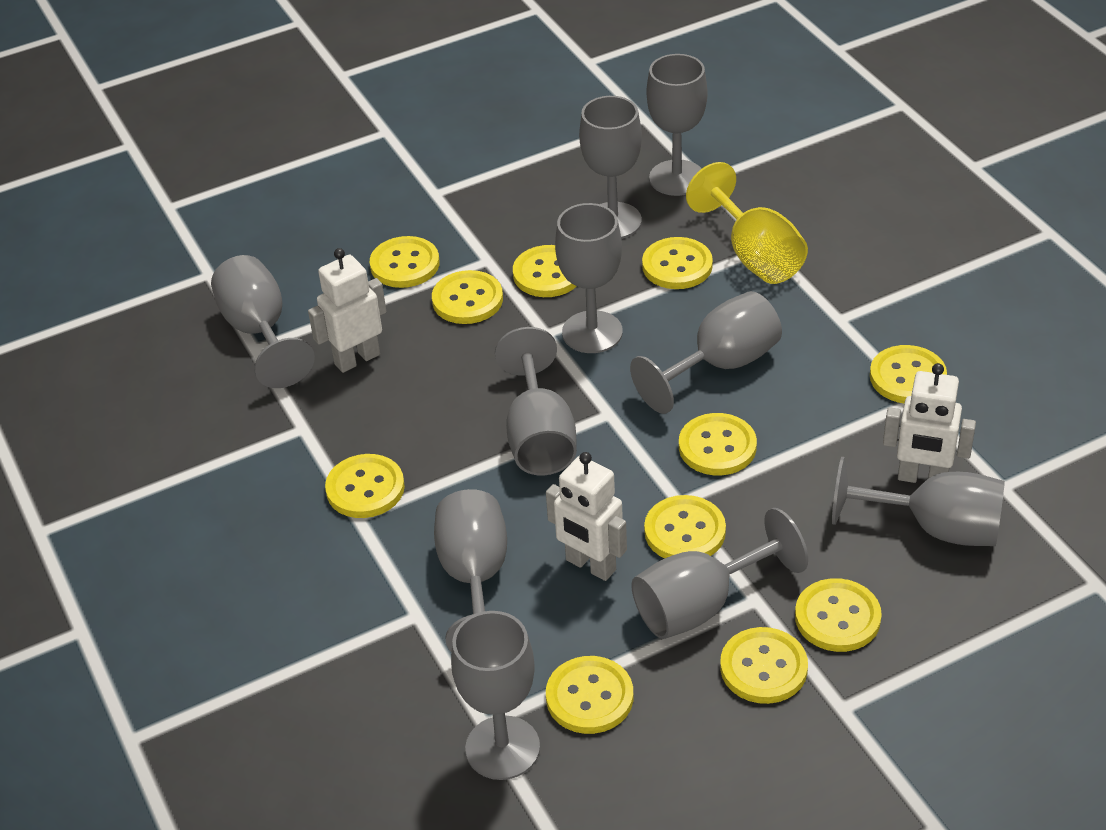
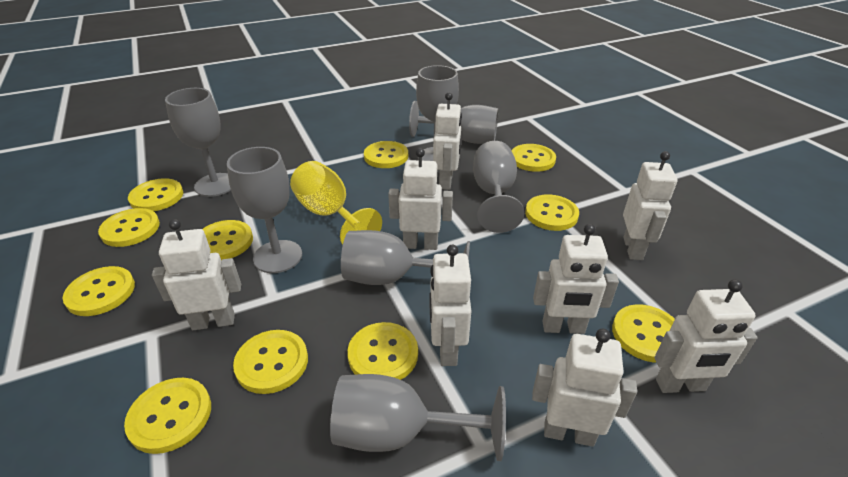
grey goblet: 10 -> 7
white robot: 3 -> 8

